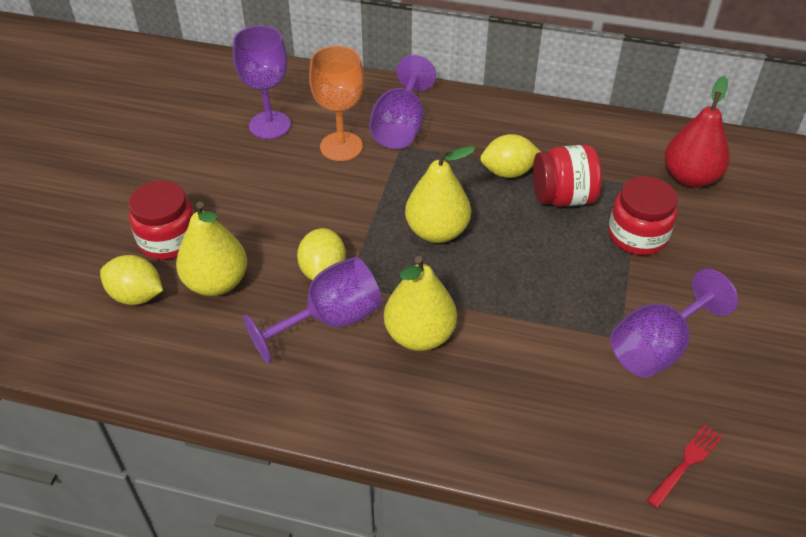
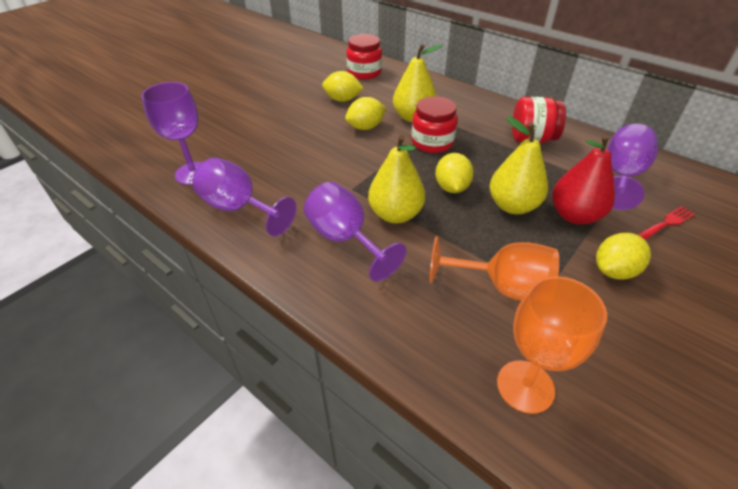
orange goblet: 1 -> 2
yellow lemon: 3 -> 4

